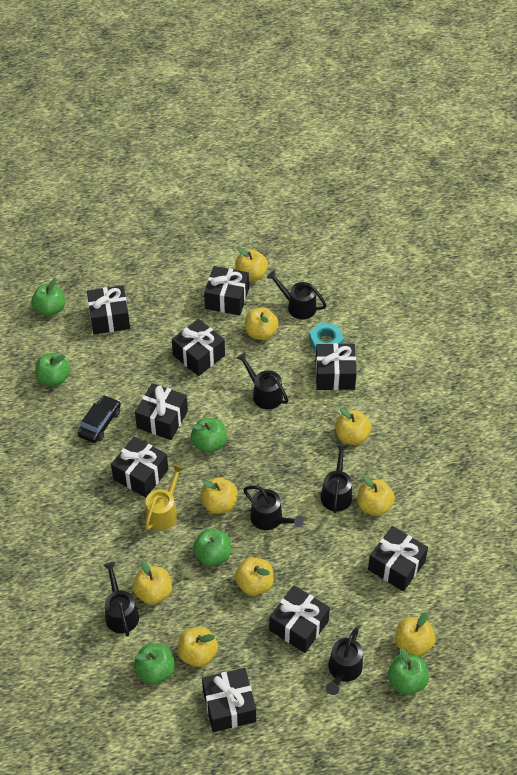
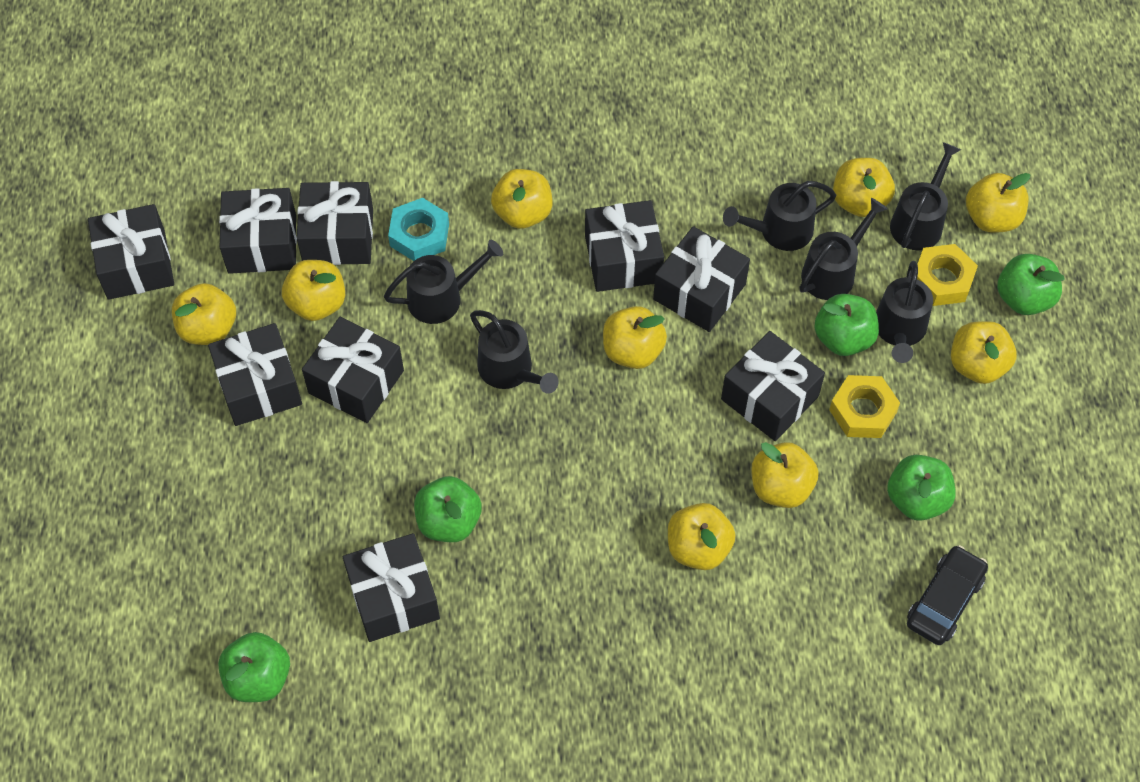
green apple: 6 -> 5
yellow nut: 0 -> 2
yellow watering can: 1 -> 0

